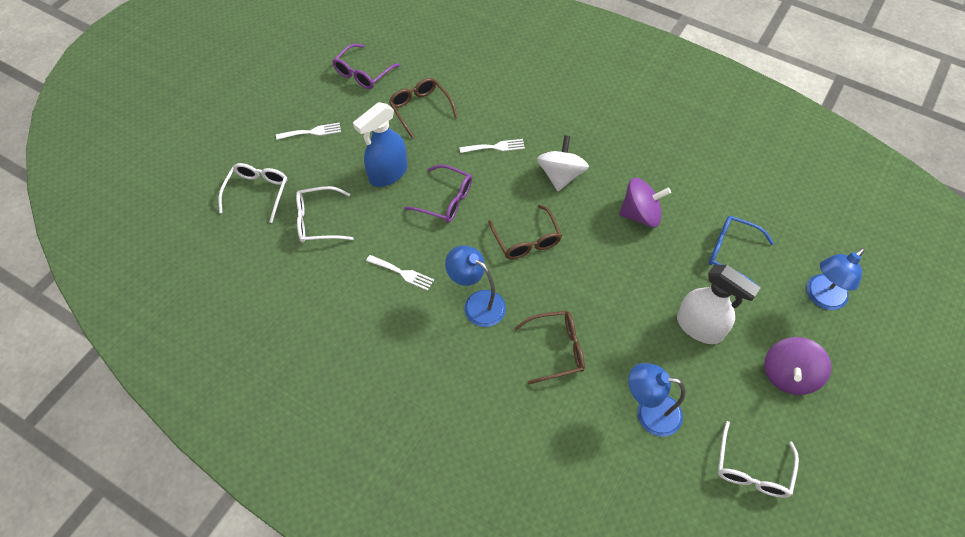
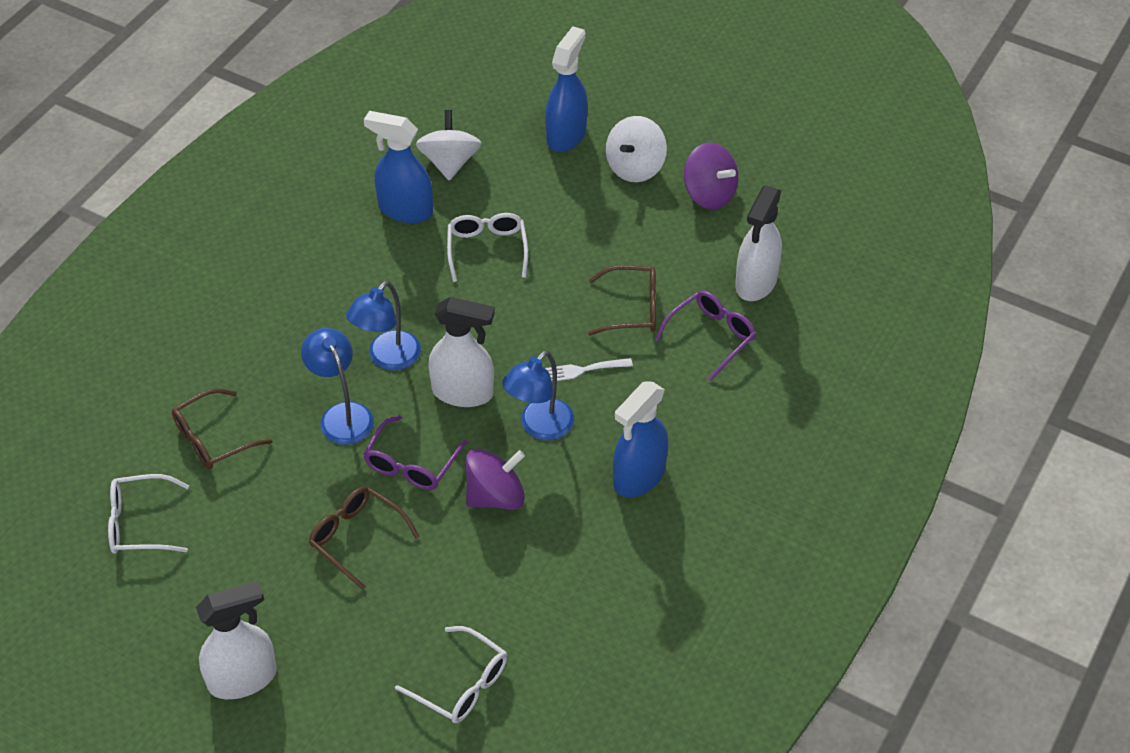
blue glasses: 1 -> 0
blue spray bottle: 1 -> 3
white fork: 3 -> 1
white spinning top: 1 -> 2
white spray bottle: 1 -> 3

